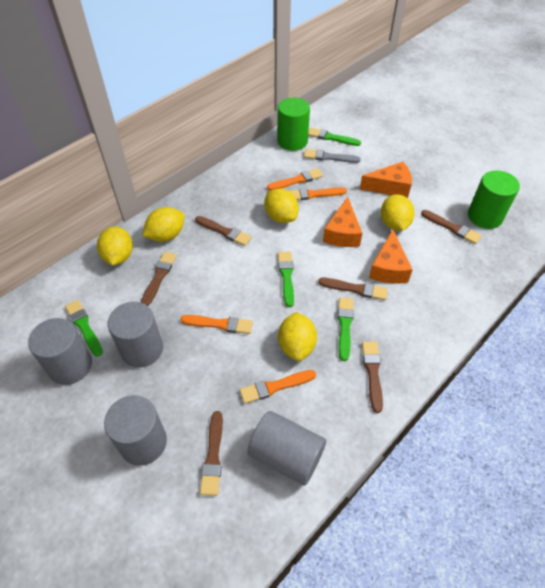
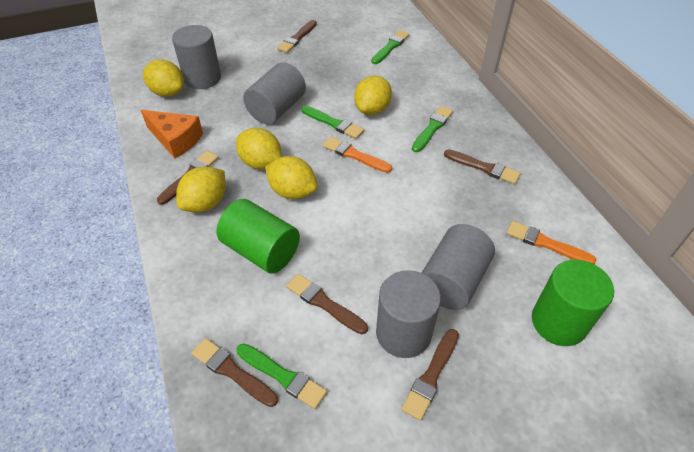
grey brush: 1 -> 0
orange brush: 4 -> 2
orange cheese: 3 -> 1

